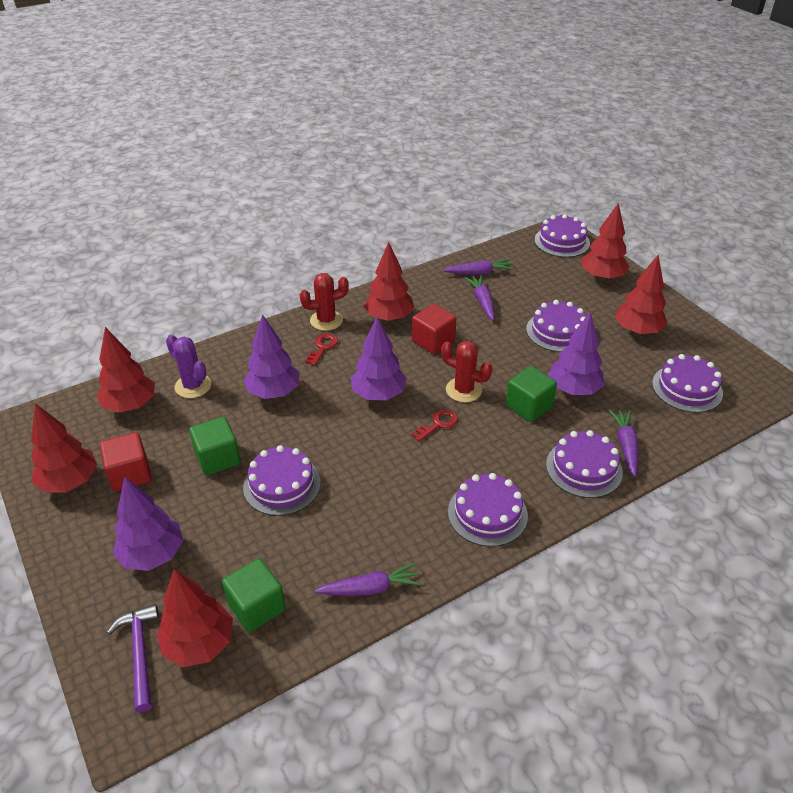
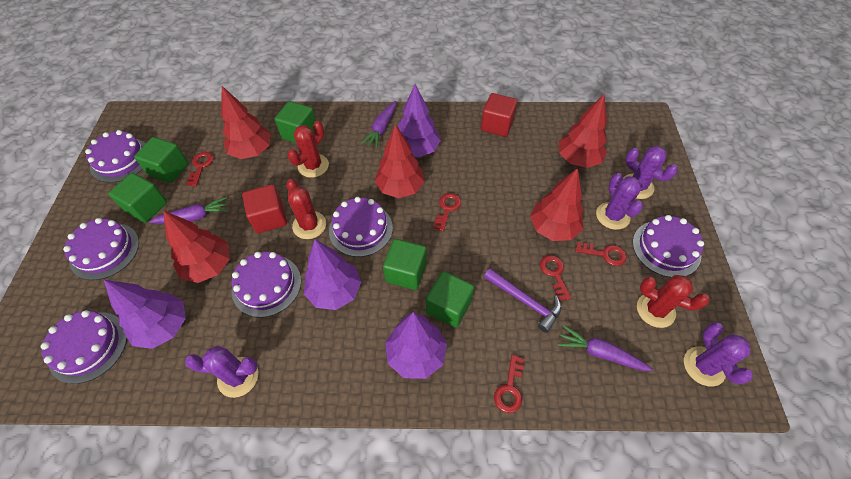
green cube: 3 -> 5
purple cactus: 1 -> 4
purple carrot: 4 -> 3
red cactus: 2 -> 3
red key: 2 -> 5
red tree: 6 -> 5

